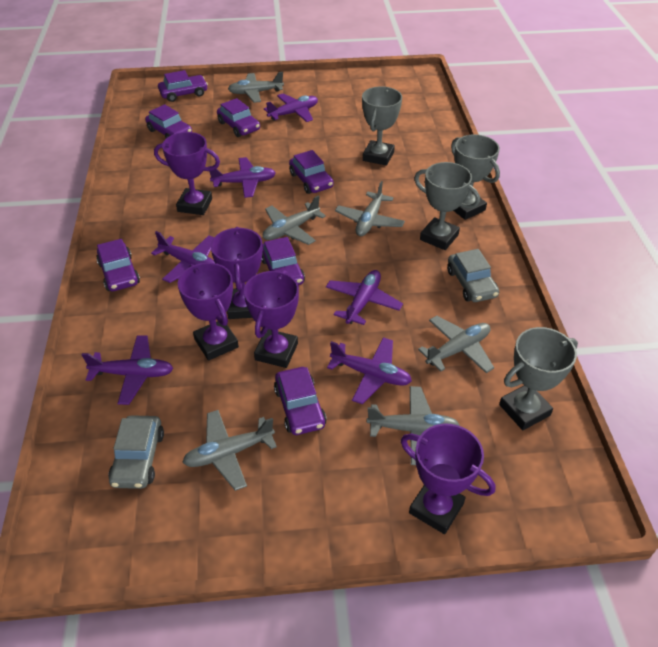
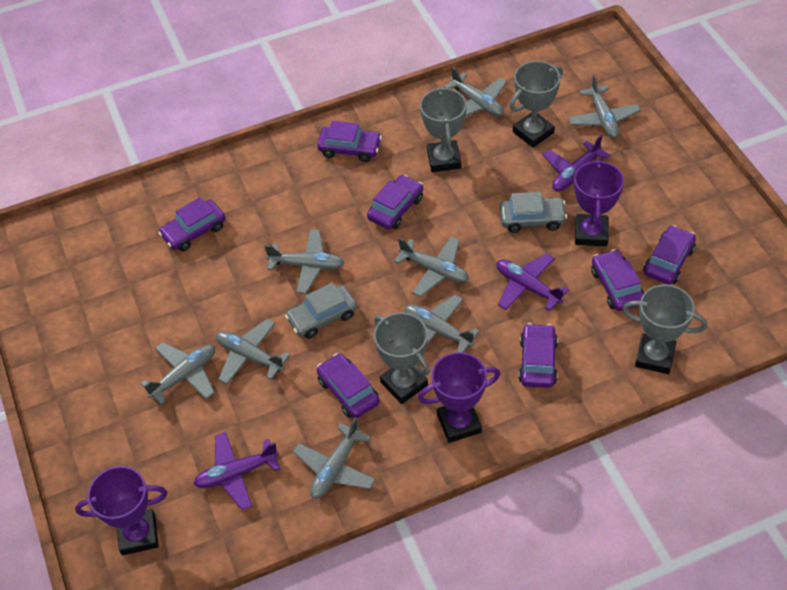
grey plane: 6 -> 8
purple plane: 6 -> 3
purple trophy: 5 -> 3

